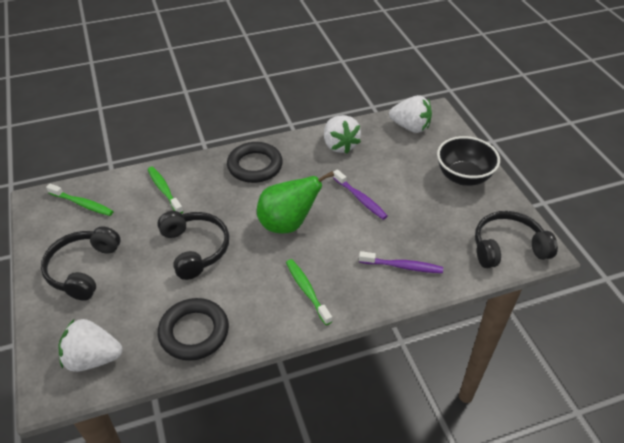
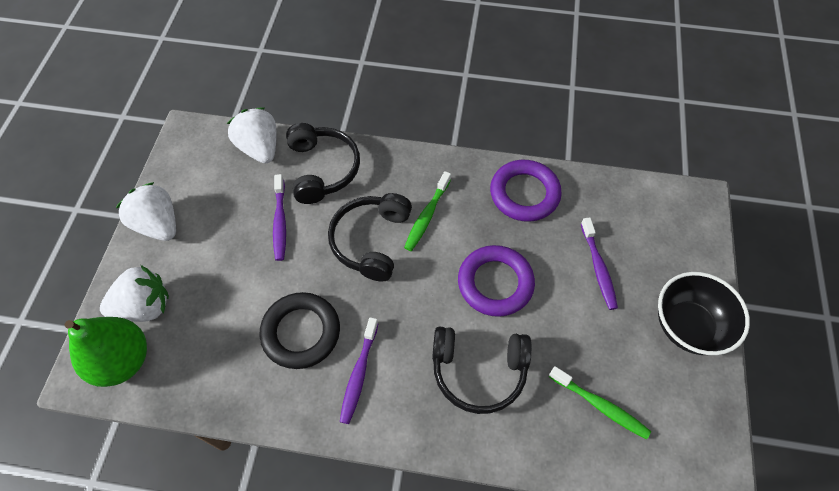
black ring: 2 -> 1
green toothbrush: 3 -> 2
purple ring: 0 -> 2
purple toothbrush: 2 -> 3

